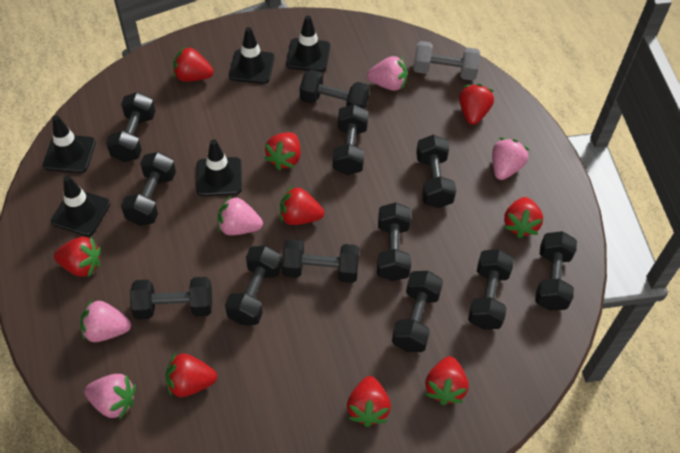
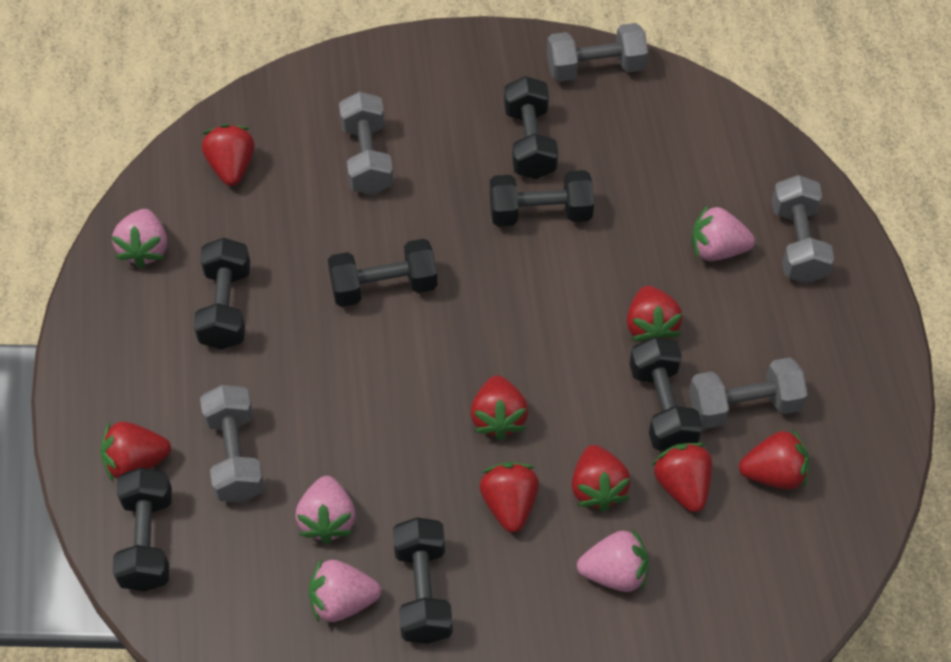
black dumbbell: 12 -> 7
black traffic cone: 5 -> 0
grey dumbbell: 1 -> 5
red strawberry: 9 -> 8

